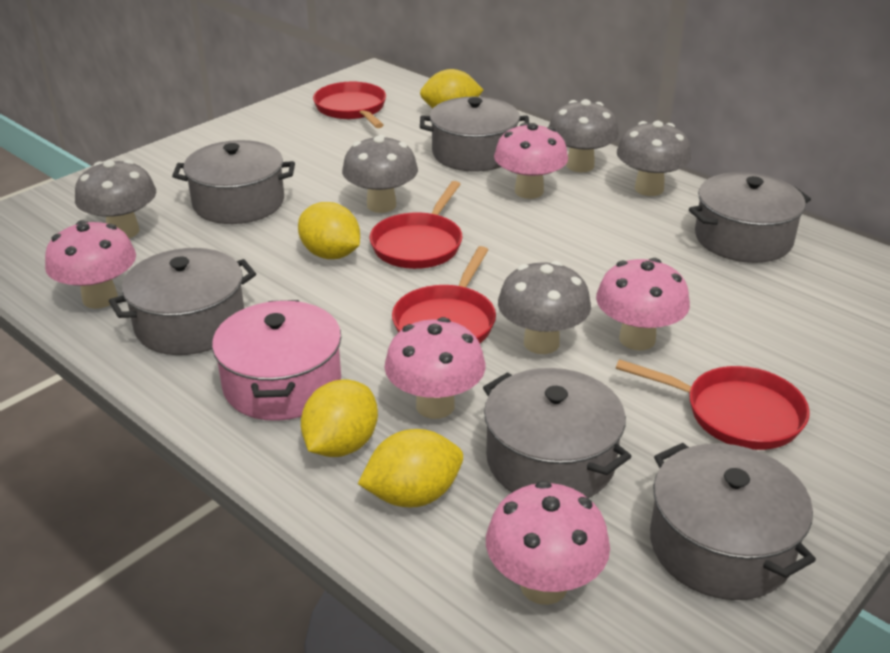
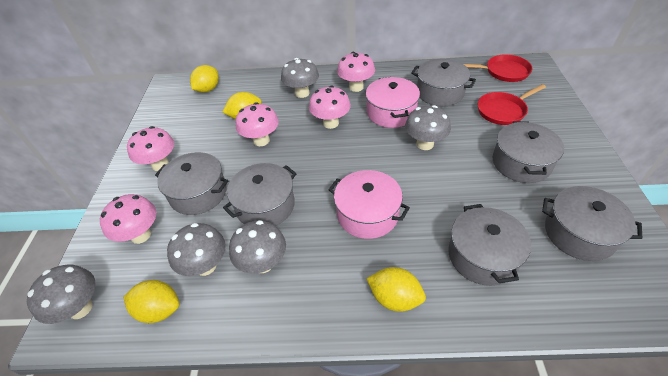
pink pot: 1 -> 2
red pan: 4 -> 2

